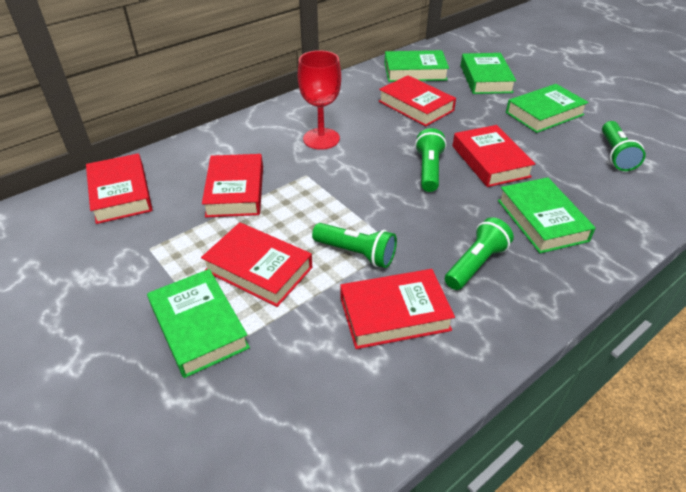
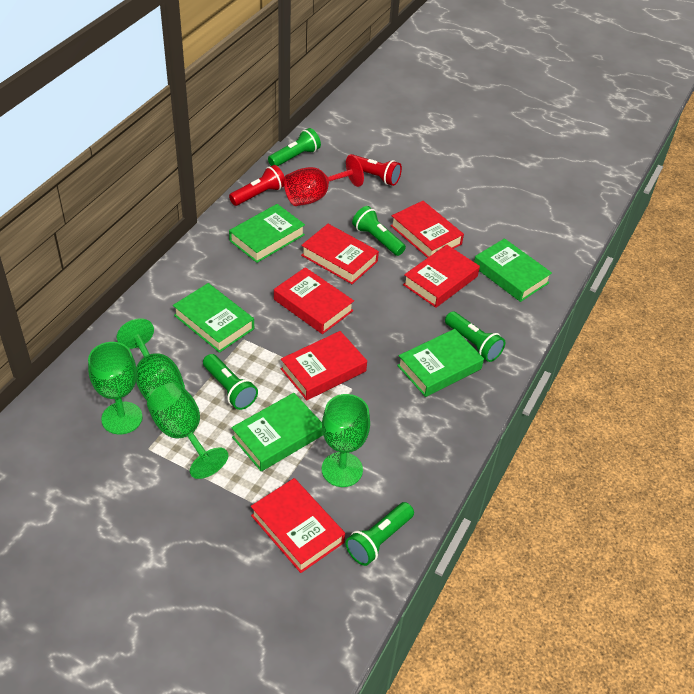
green flashlight: 4 -> 5
green goblet: 0 -> 4
red flashlight: 0 -> 2

